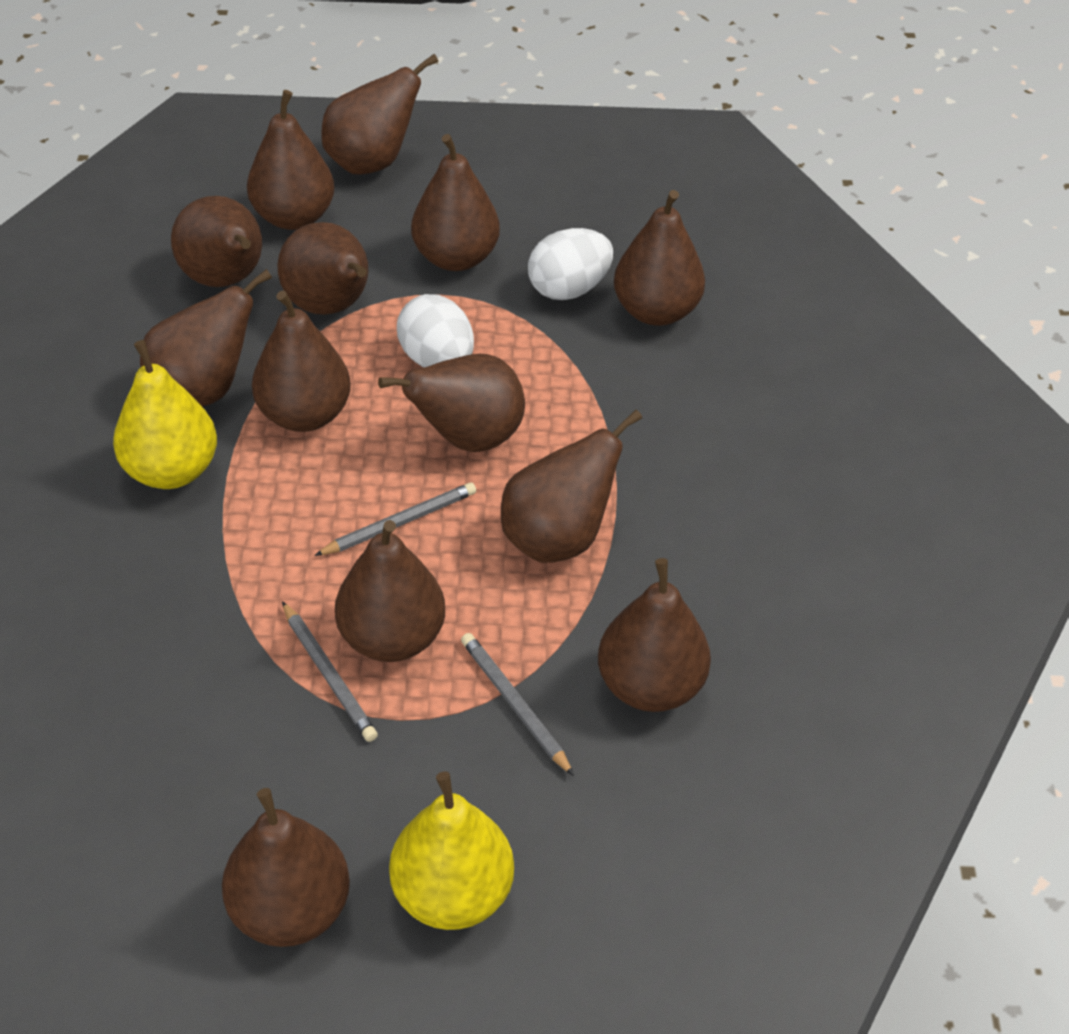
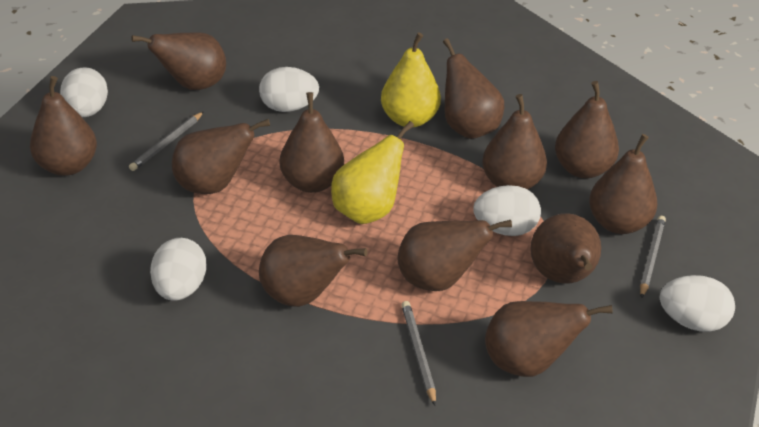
brown pear: 13 -> 12
white egg: 2 -> 5

